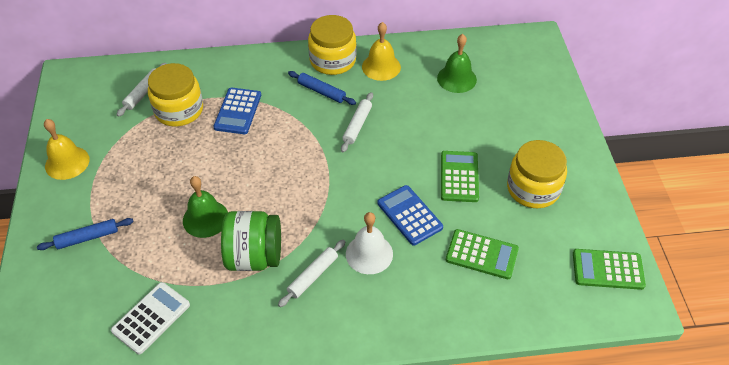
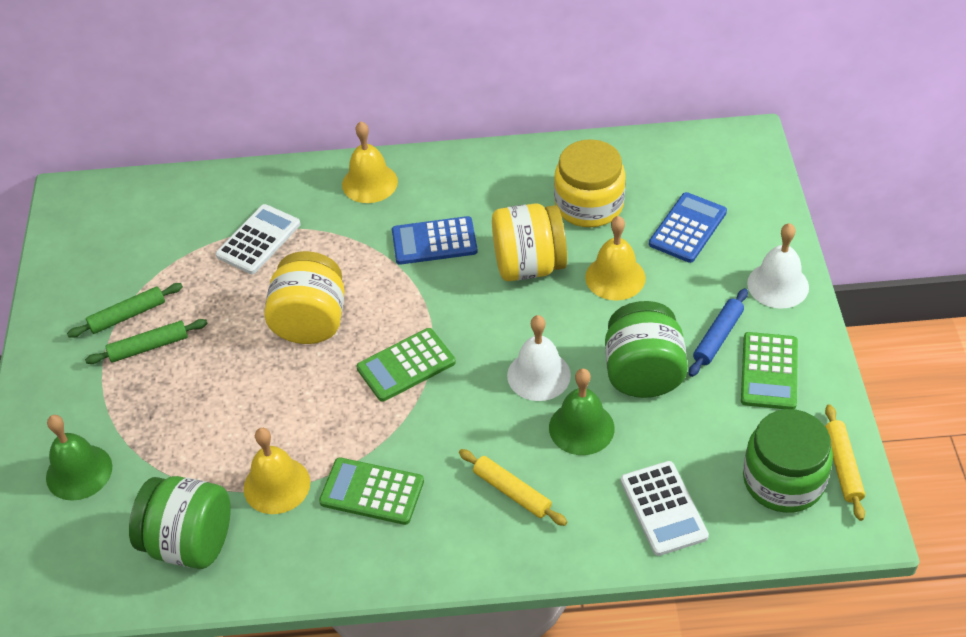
blue rolling pin: 2 -> 1
green jar: 1 -> 3
green rolling pin: 0 -> 2
white bell: 1 -> 2
white calculator: 1 -> 2
white rolling pin: 3 -> 0
yellow bell: 2 -> 3
yellow rolling pin: 0 -> 2

